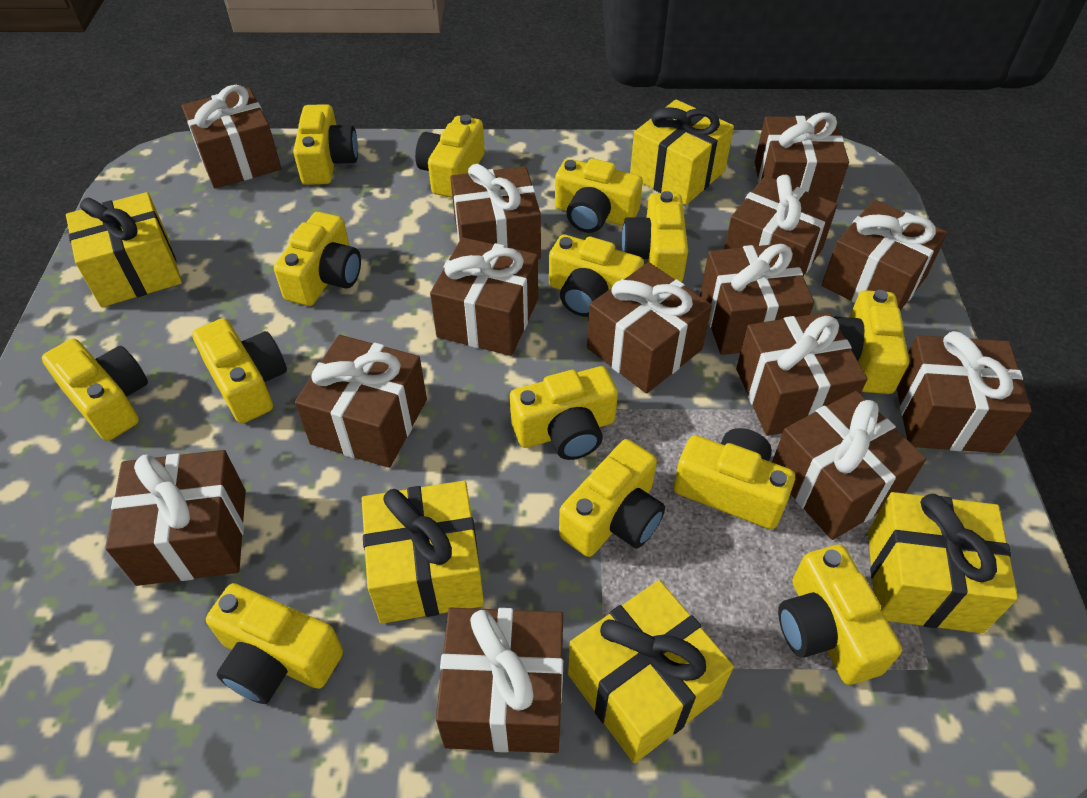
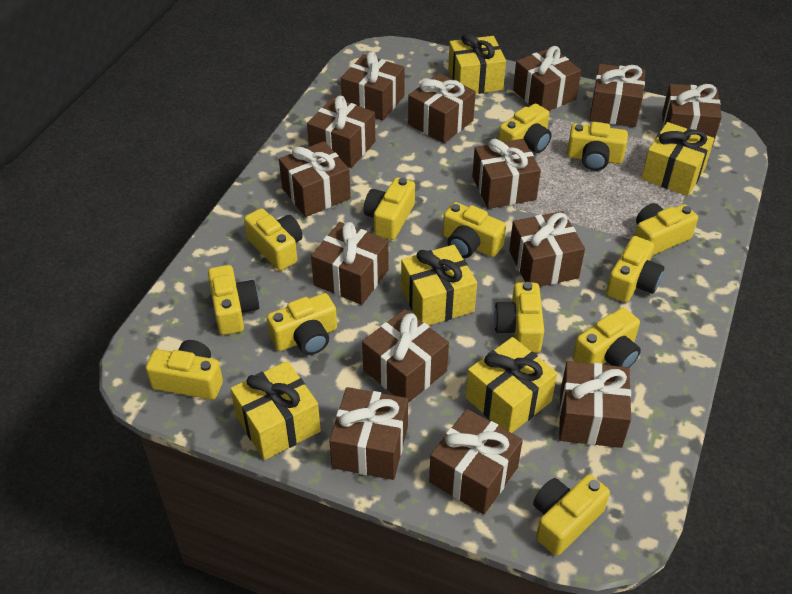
yellow camera: 14 -> 13

